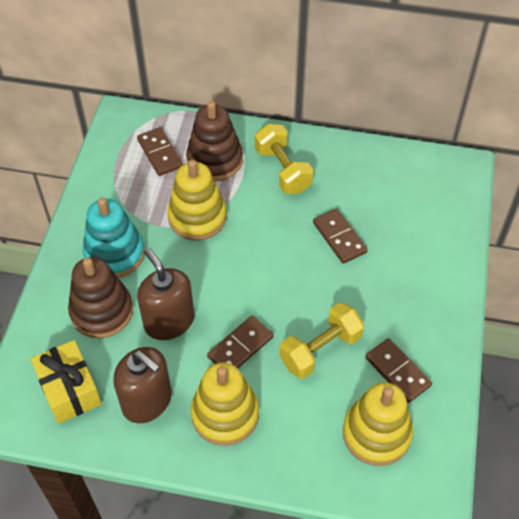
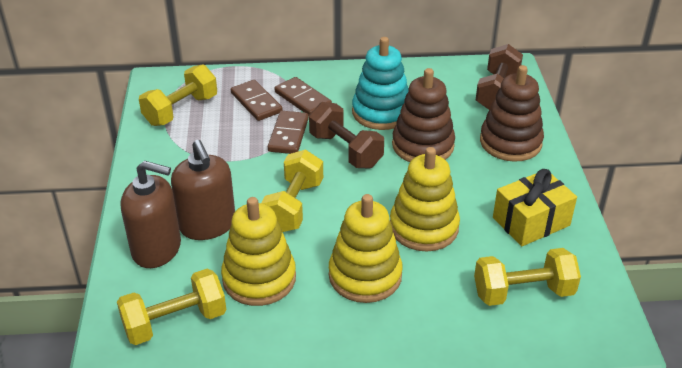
brown domino: 4 -> 3
brown dumbbell: 0 -> 2
yellow dumbbell: 2 -> 4

